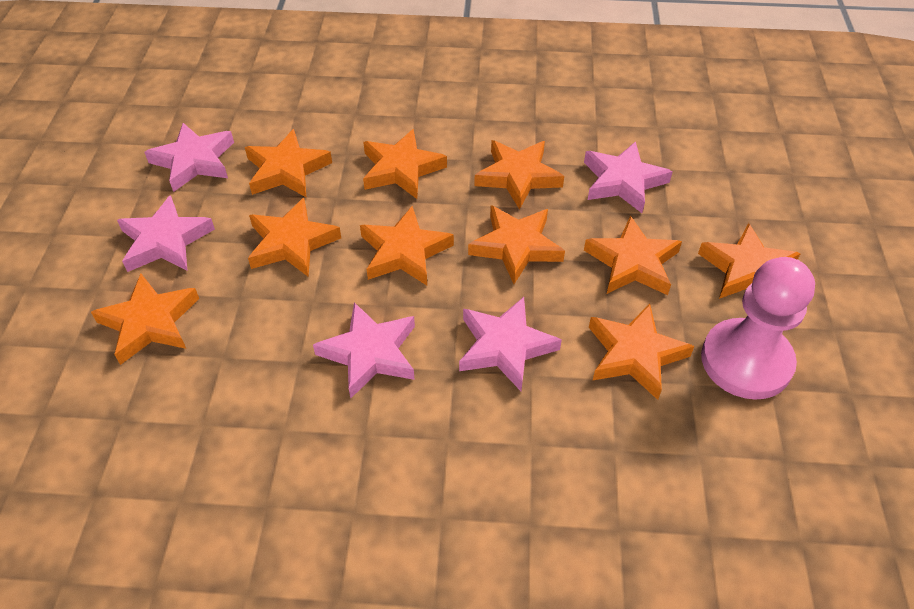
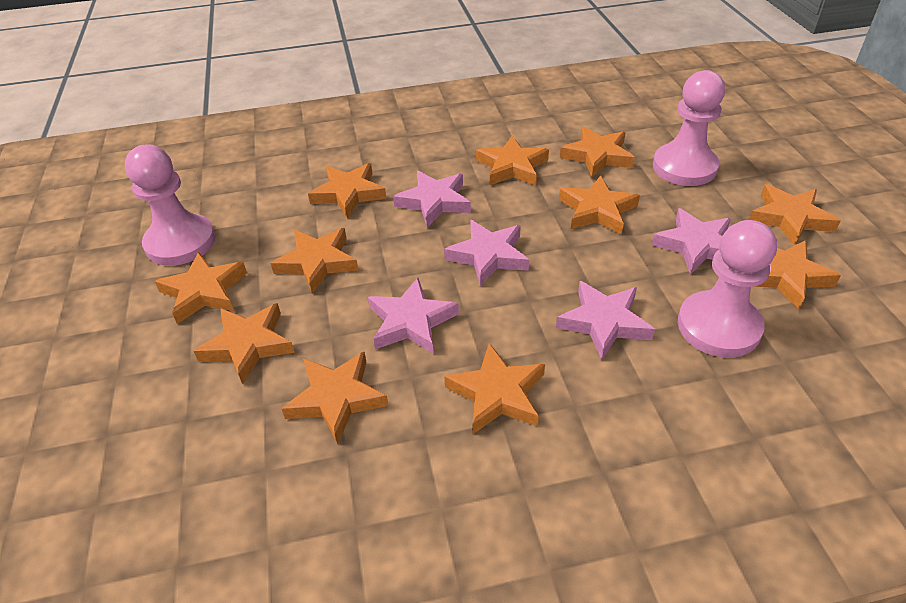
orange star: 10 -> 11
pink pawn: 1 -> 3

